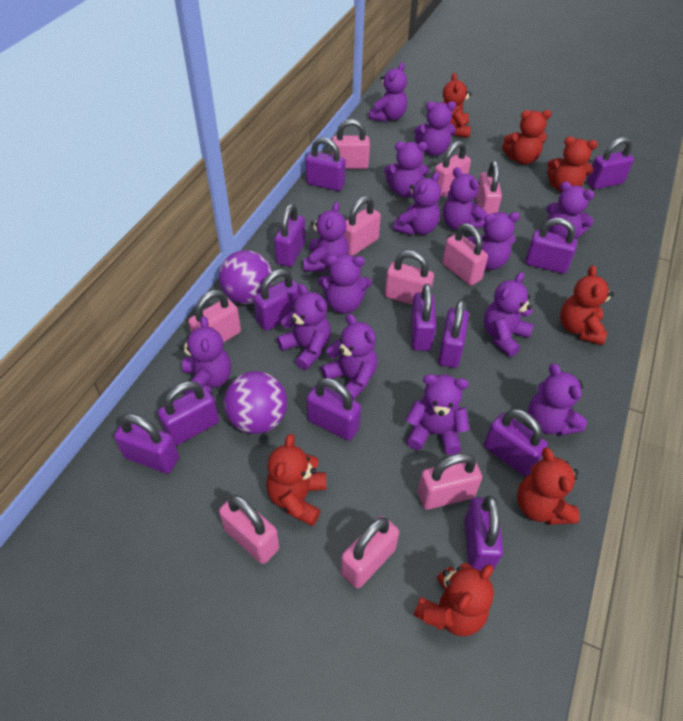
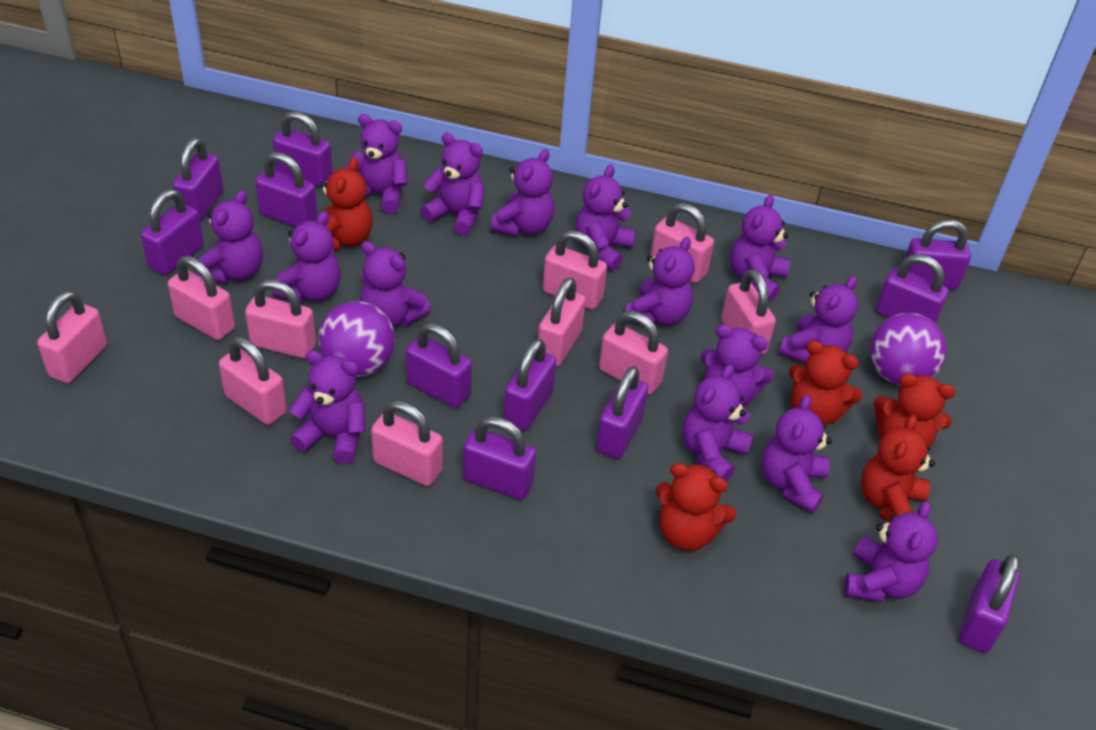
purple padlock: 12 -> 11
red teddy bear: 7 -> 5

